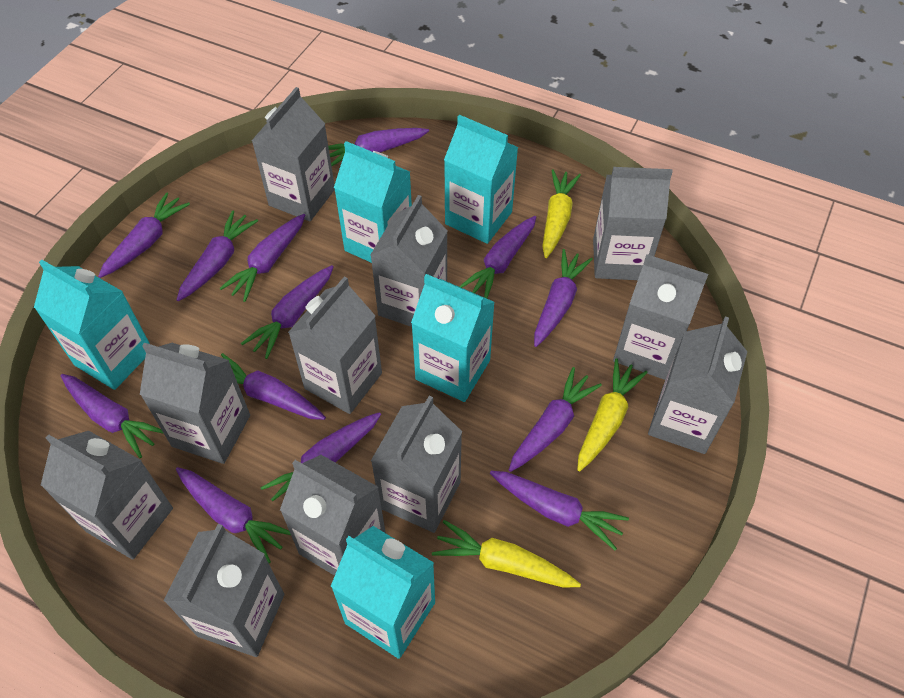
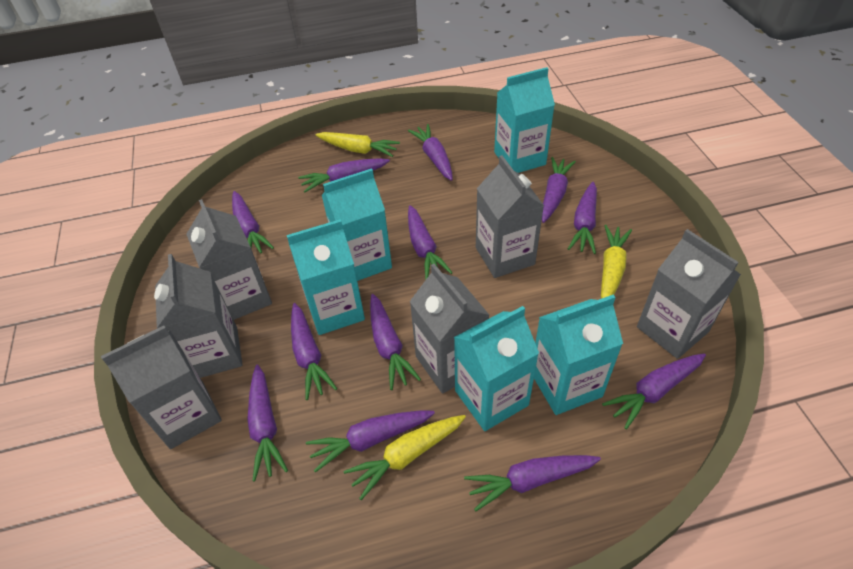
grey carton: 11 -> 6
purple carrot: 13 -> 12

